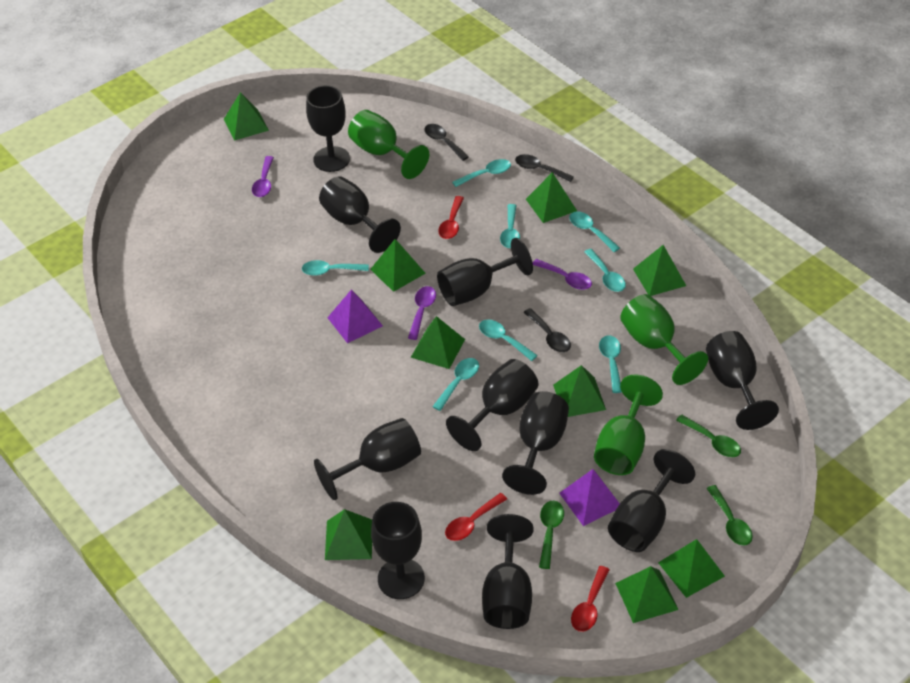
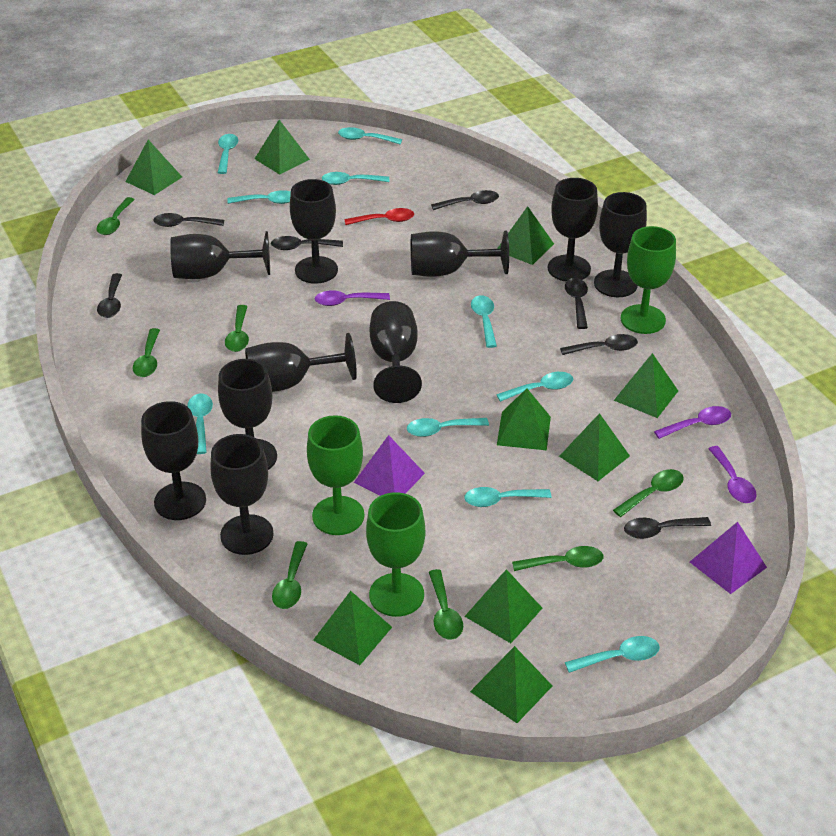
black spoon: 3 -> 7
green spoon: 3 -> 7
red spoon: 3 -> 1
turquoise spoon: 8 -> 10

